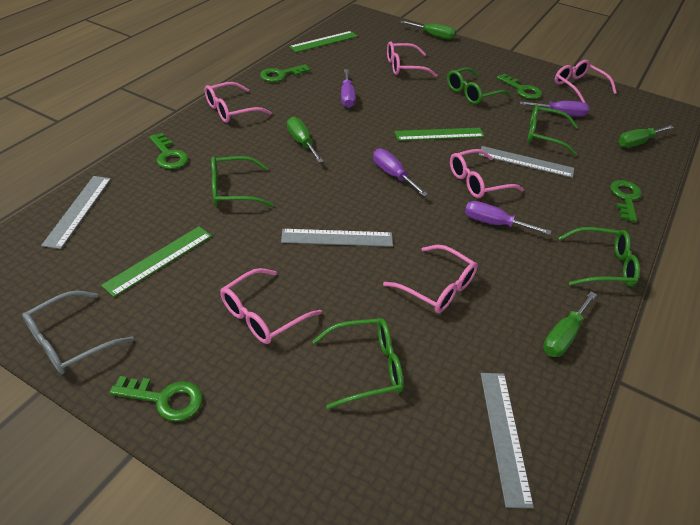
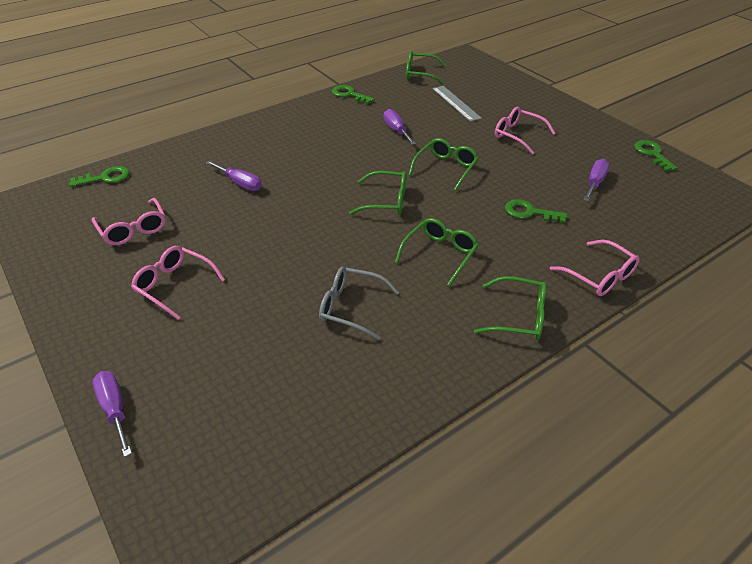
green key: 5 -> 4
green ruler: 3 -> 0
green screwdriver: 4 -> 0
grey ruler: 4 -> 1
pink glasses: 6 -> 4

